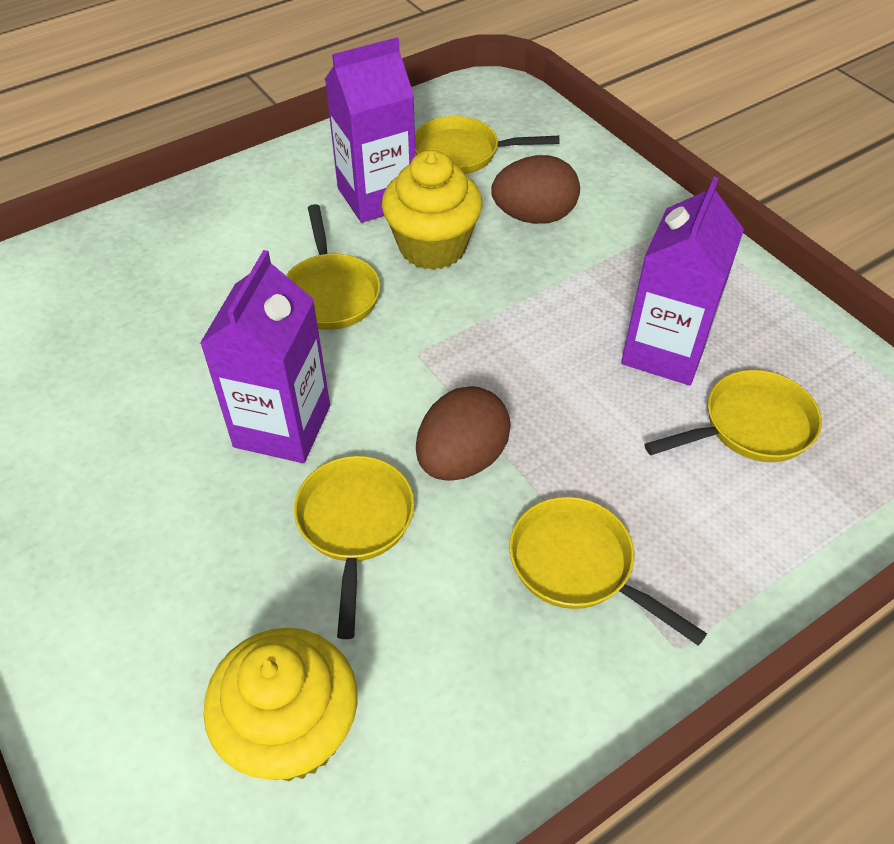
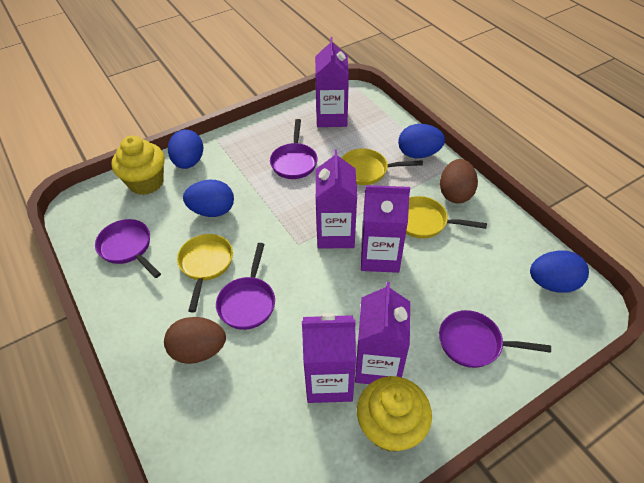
blue egg: 0 -> 4
purple carton: 3 -> 5
purple pan: 0 -> 4
yellow pan: 5 -> 3

